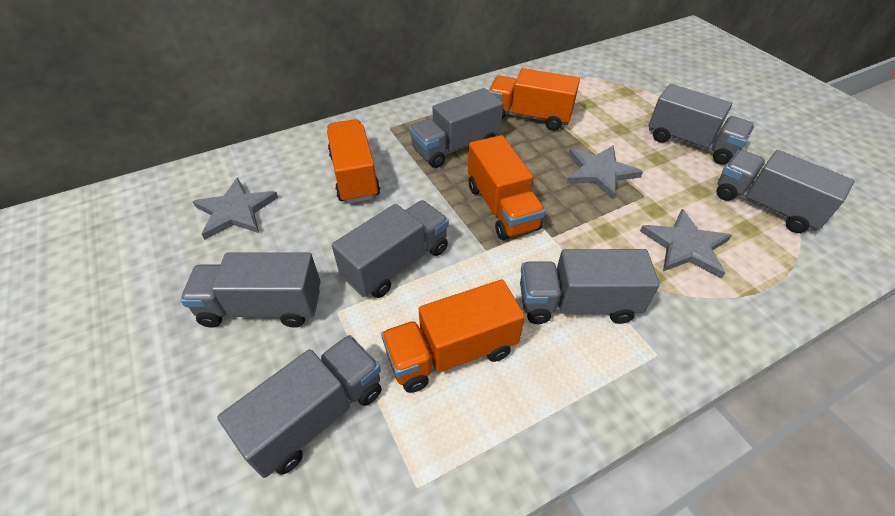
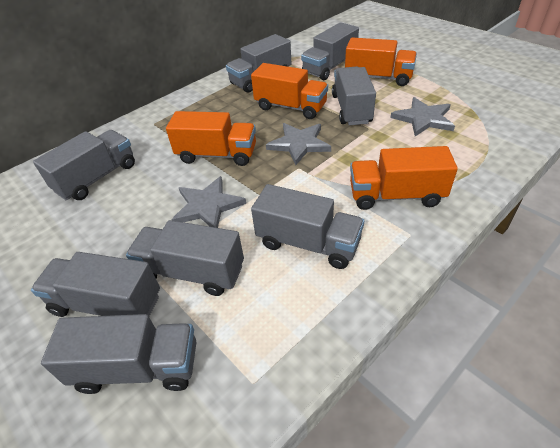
grey truck: 7 -> 8

